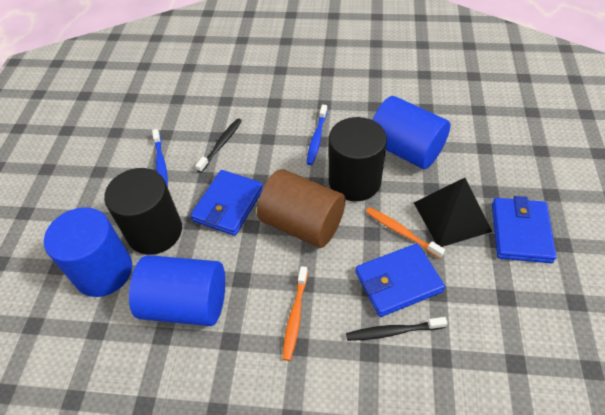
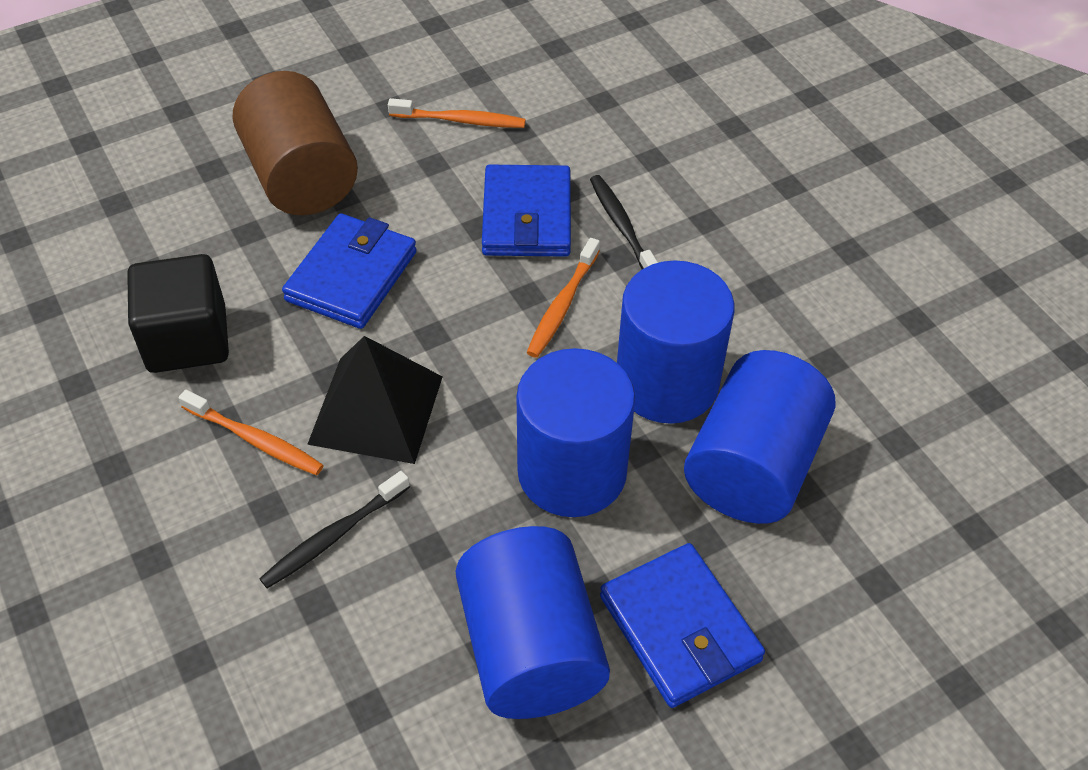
black cube: 0 -> 1
black cylinder: 2 -> 0
blue cylinder: 3 -> 4
blue toothbrush: 2 -> 0
orange toothbrush: 2 -> 3

